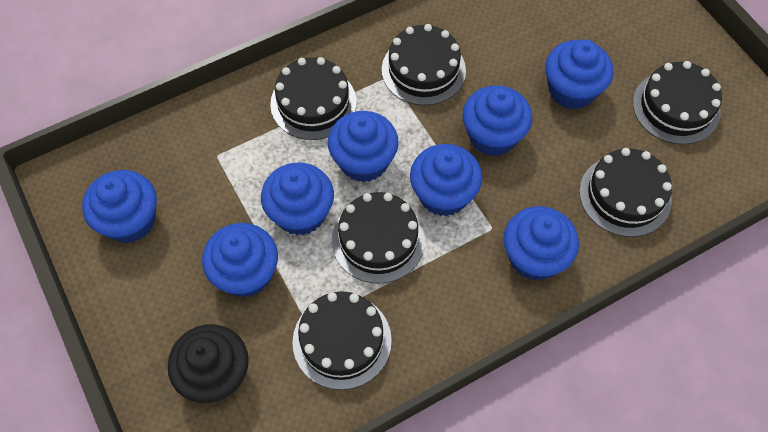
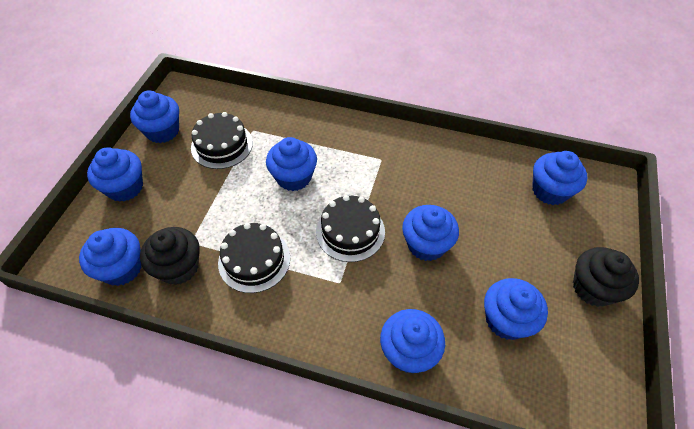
black cake: 6 -> 3
black cupcake: 1 -> 2

